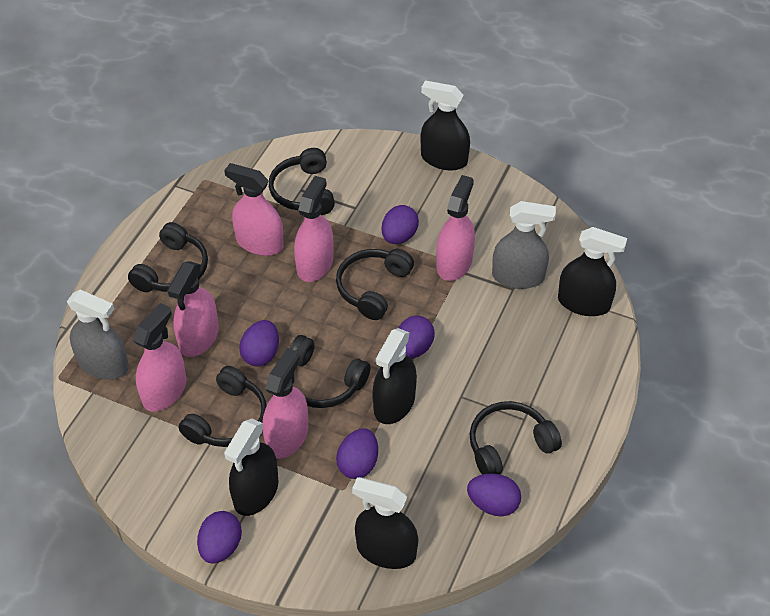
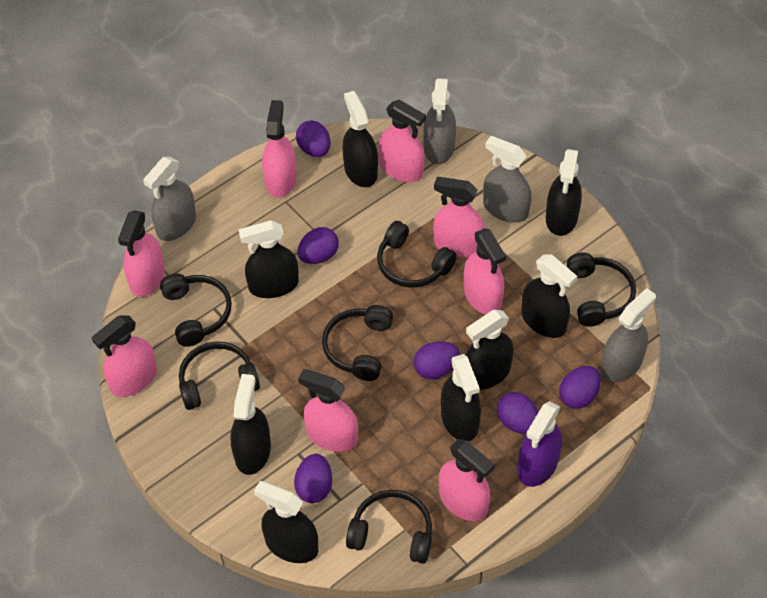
black spray bottle: 5 -> 8
grey spray bottle: 2 -> 4
pink spray bottle: 6 -> 8
purple spray bottle: 0 -> 1

